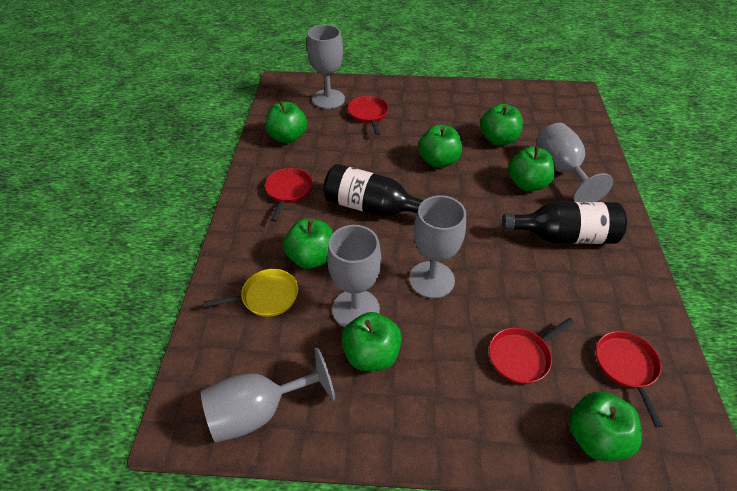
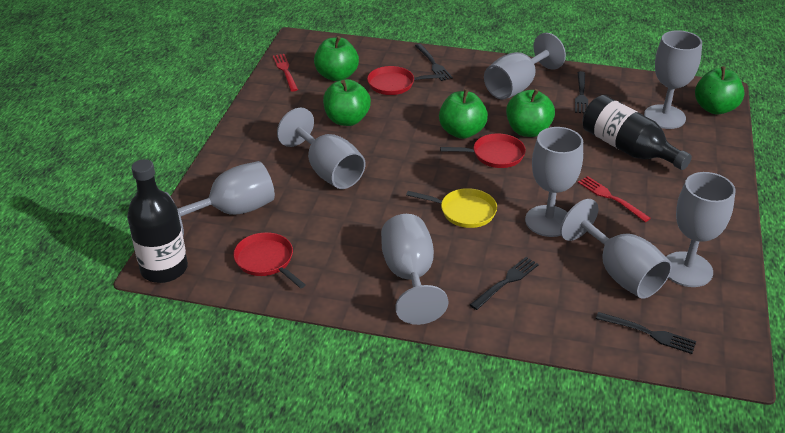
black fork: 0 -> 4
green apple: 7 -> 5
grey goblet: 5 -> 8
red fork: 0 -> 2
red pan: 4 -> 3

